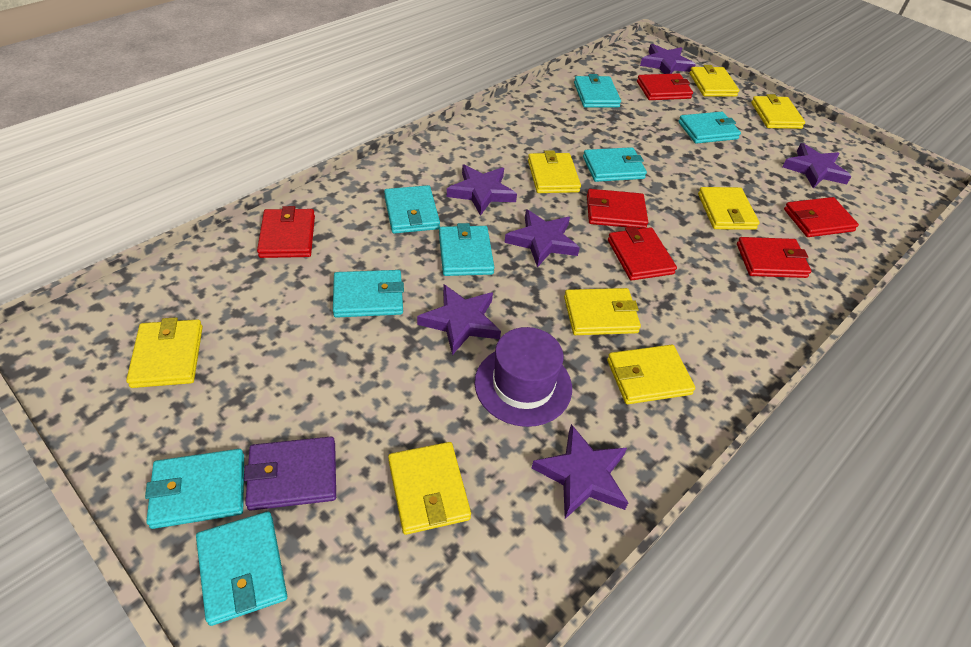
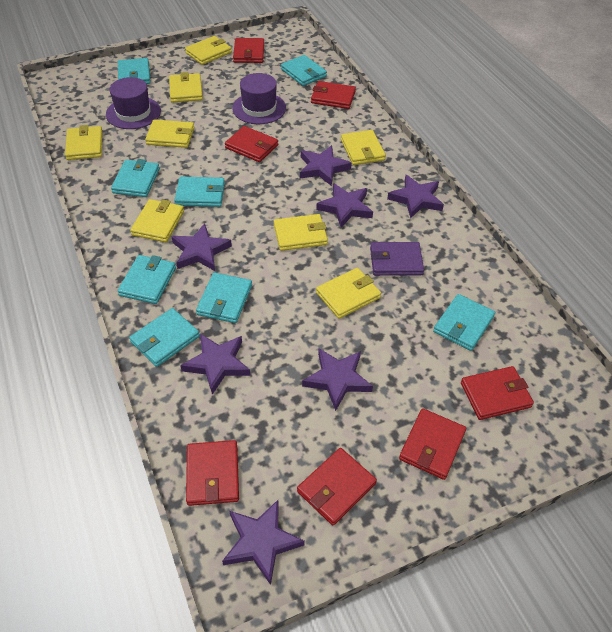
purple hat: 1 -> 2
purple star: 6 -> 7
red wallet: 6 -> 7

